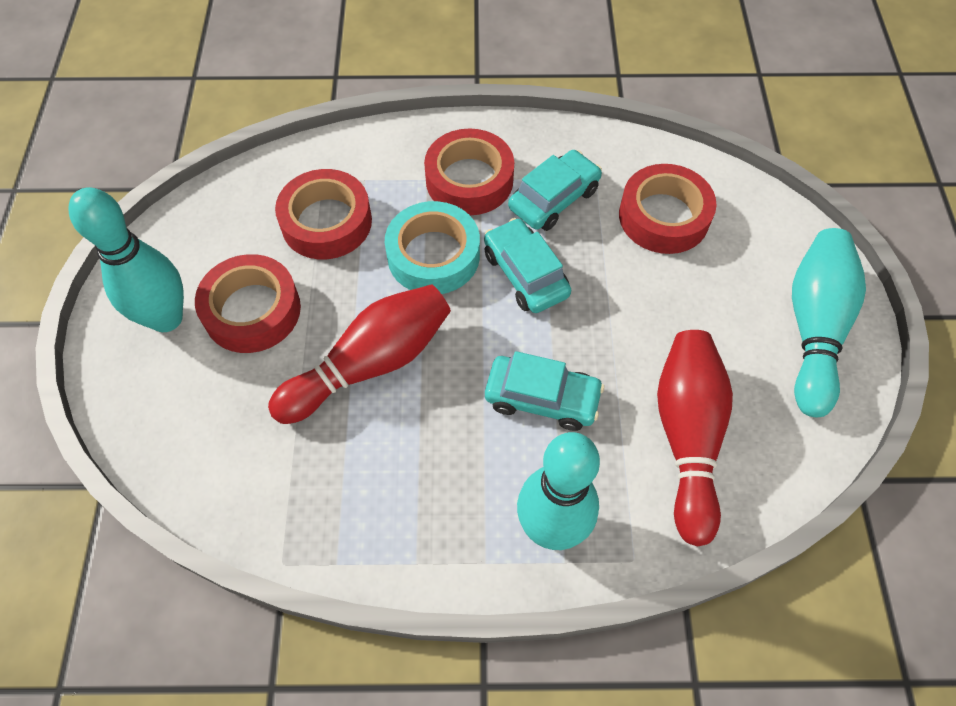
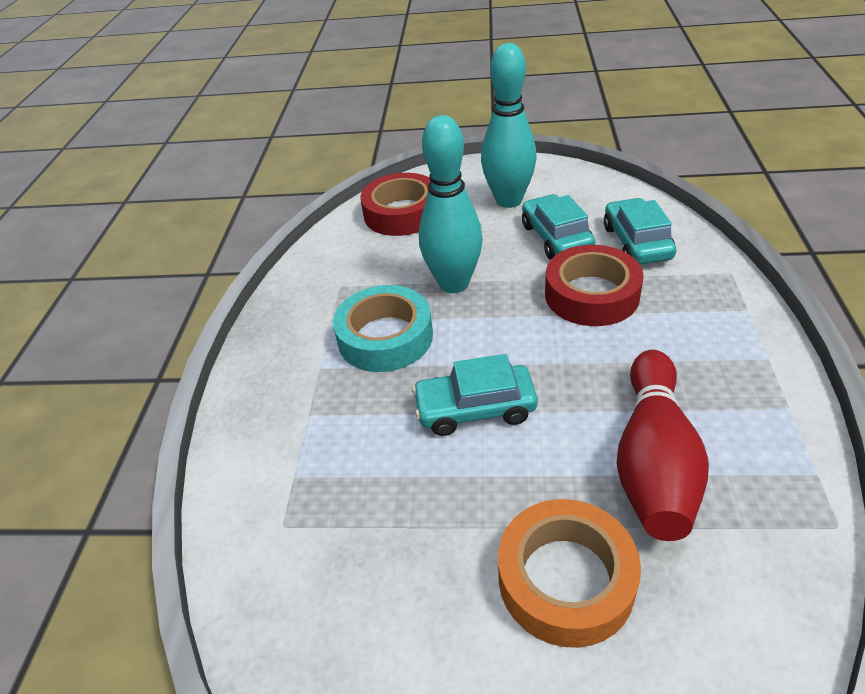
orange tape: 0 -> 1
red bowling pin: 2 -> 1
red tape: 4 -> 2
turquoise bowling pin: 3 -> 2

